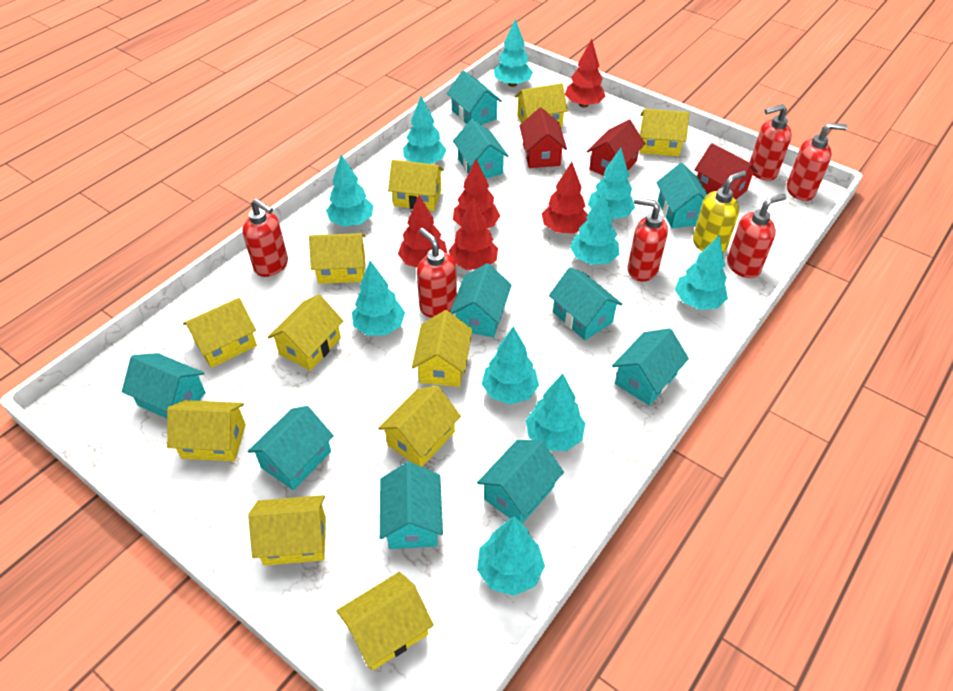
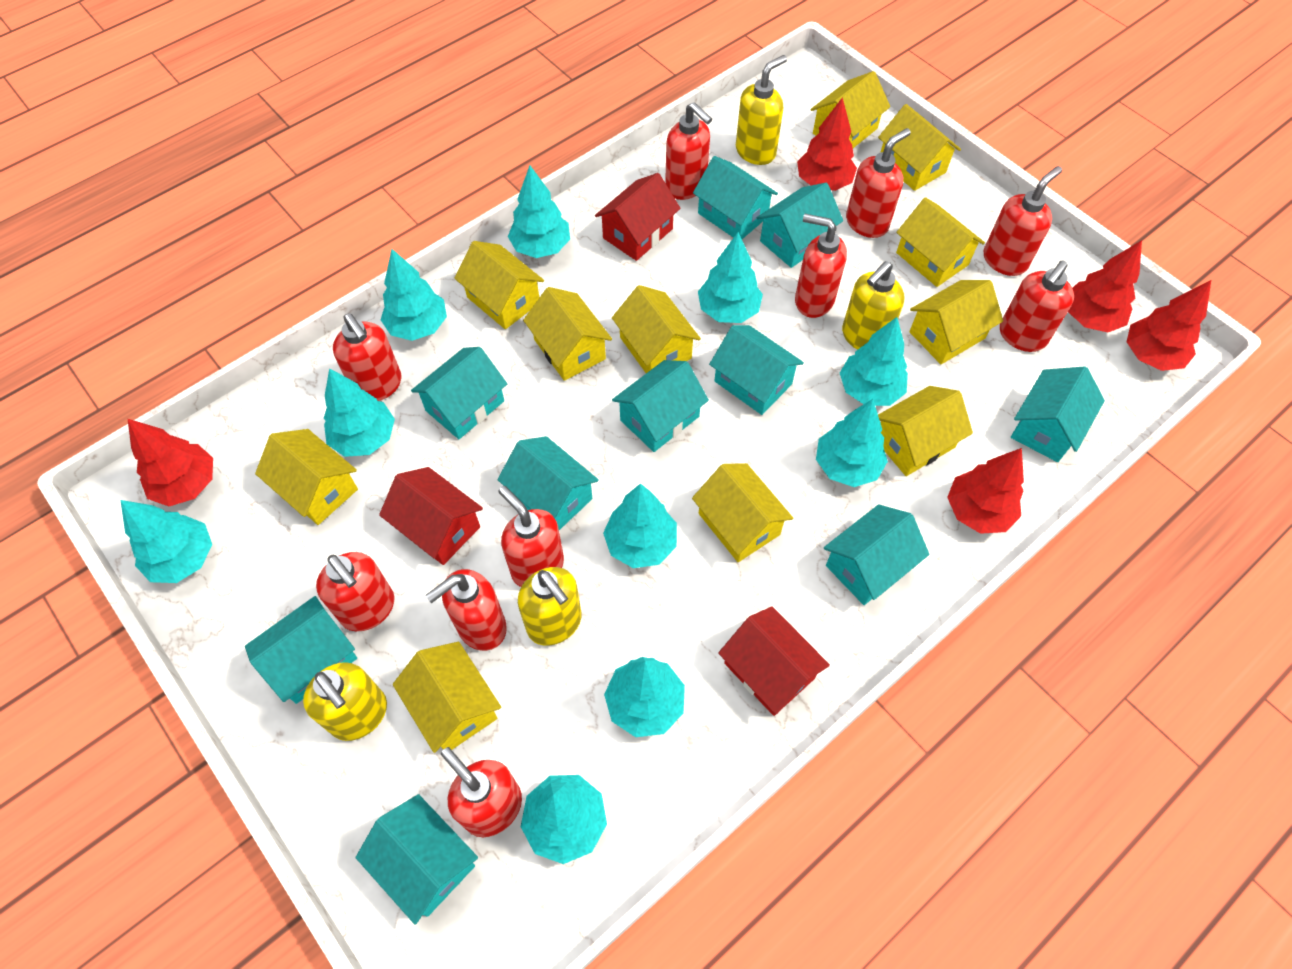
red soap dispenser: 6 -> 10
yellow soap dispenser: 1 -> 4

